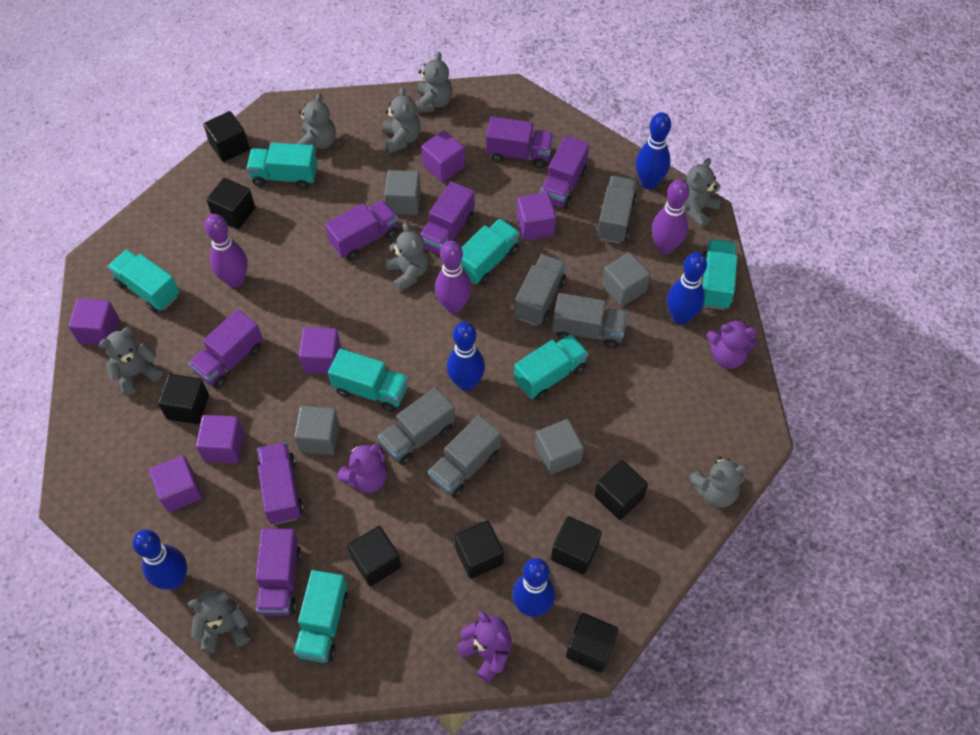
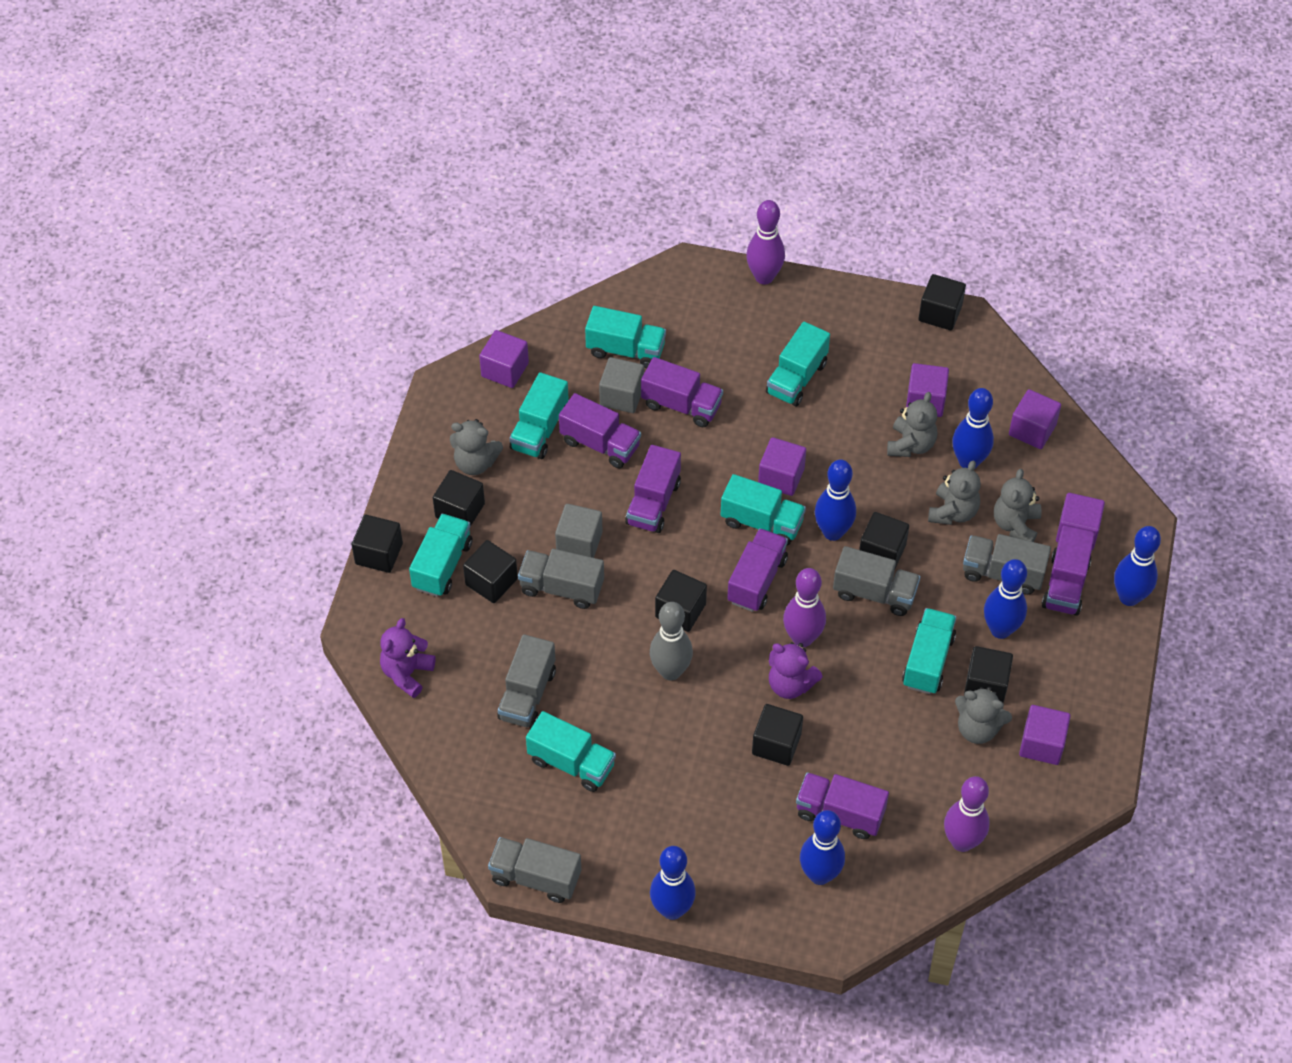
blue bowling pin: 5 -> 6
grey bowling pin: 0 -> 1
grey cube: 4 -> 2
grey teddy bear: 8 -> 5
purple teddy bear: 3 -> 2
purple truck: 7 -> 6

